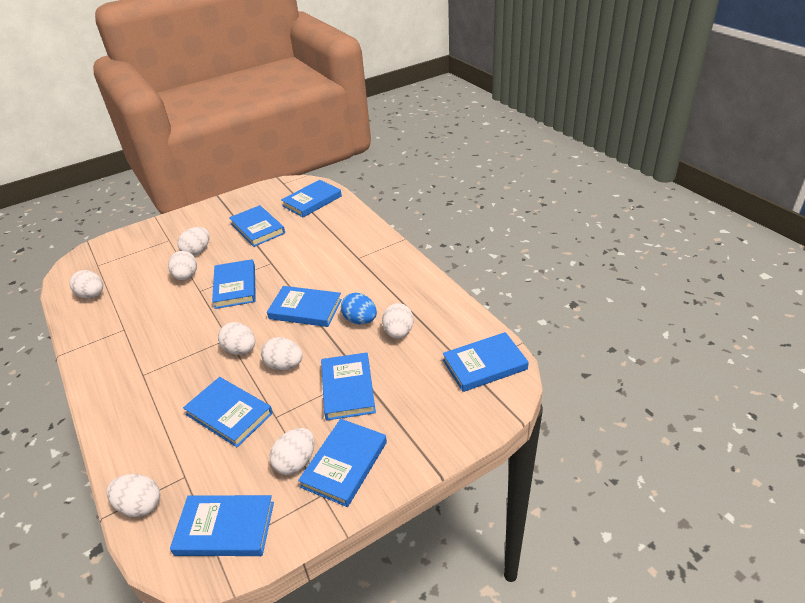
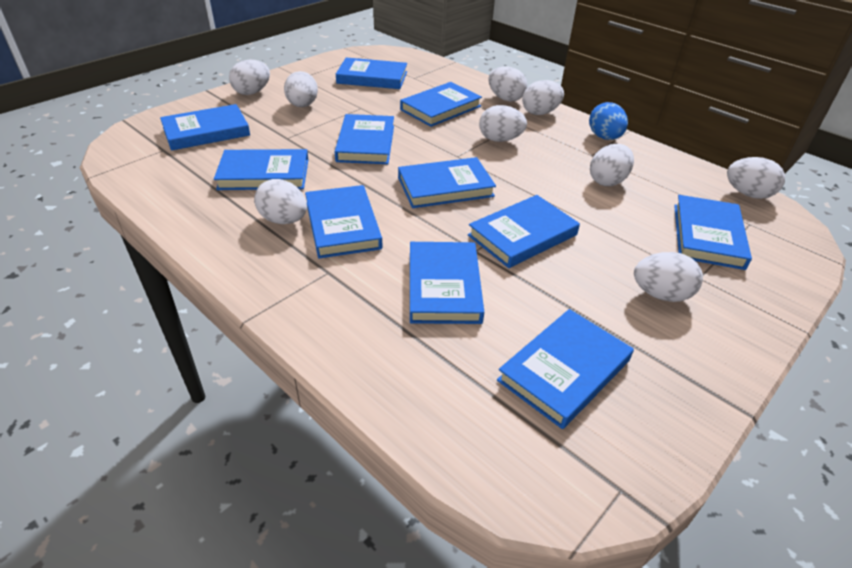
blue book: 9 -> 11
white egg: 8 -> 9

